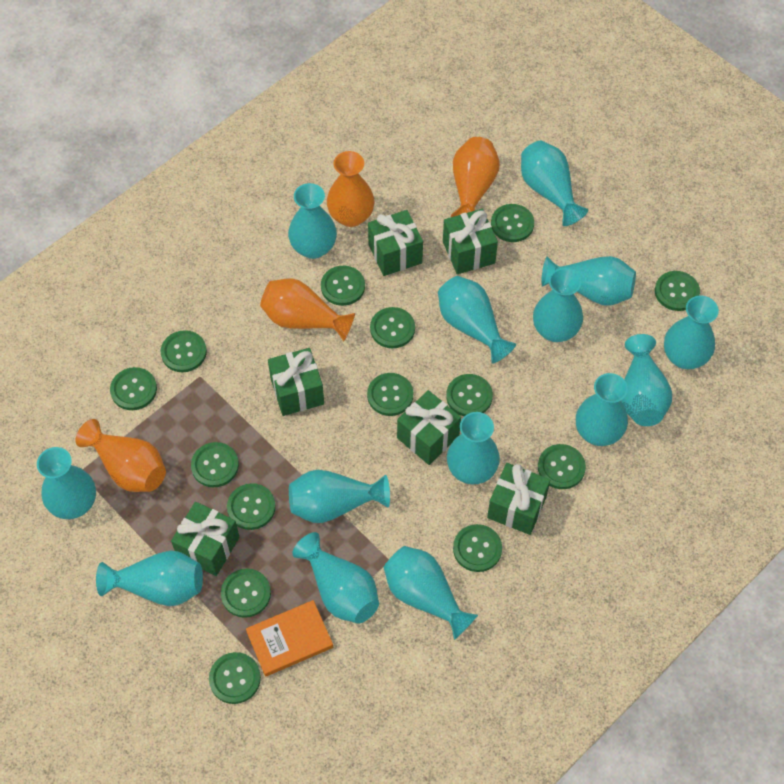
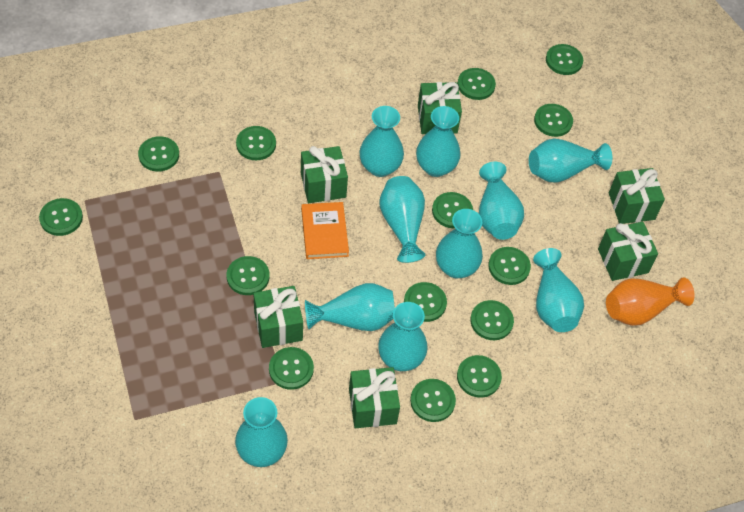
orange vase: 4 -> 1
turquoise vase: 14 -> 10

